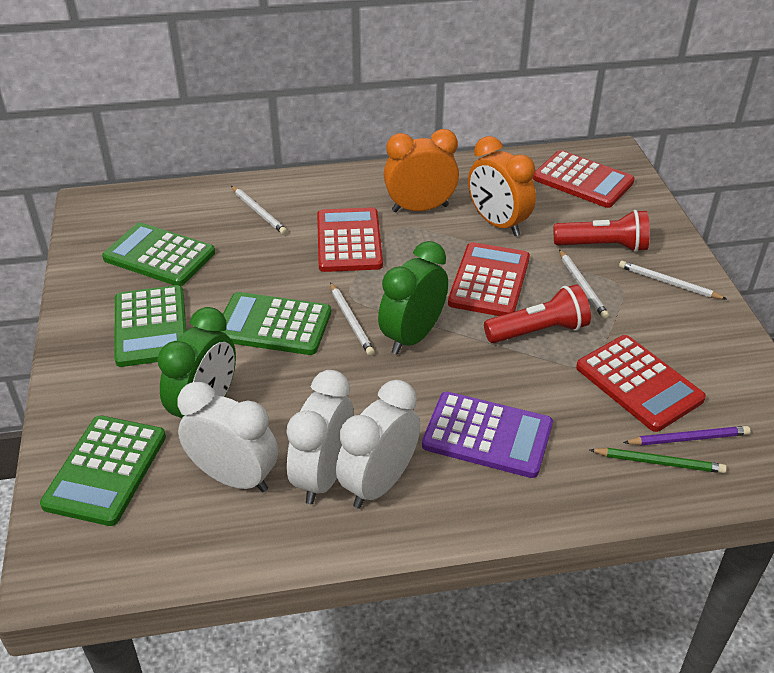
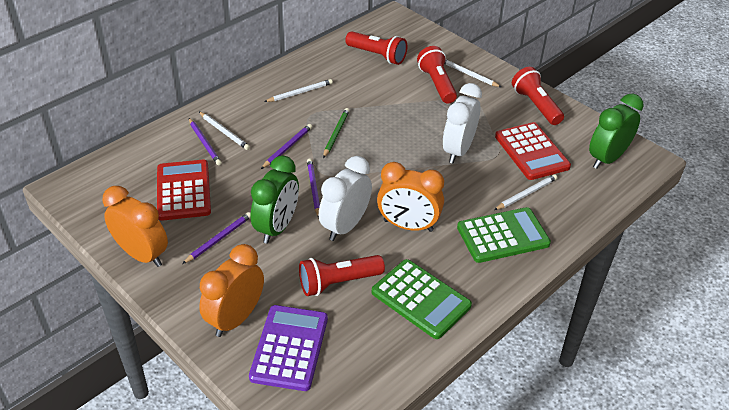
green calculator: 4 -> 2
orange clock: 2 -> 3
purple pencil: 1 -> 4
red calculator: 4 -> 2
red flashlight: 2 -> 4
white clock: 3 -> 2

